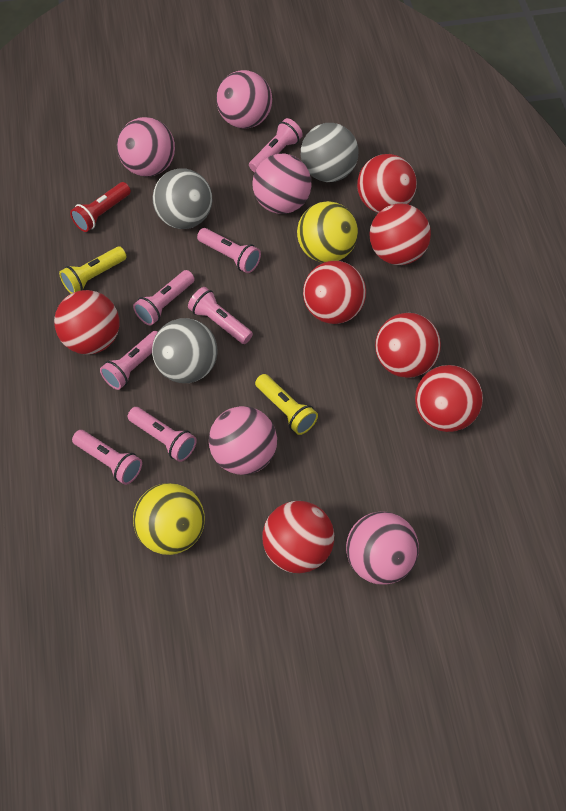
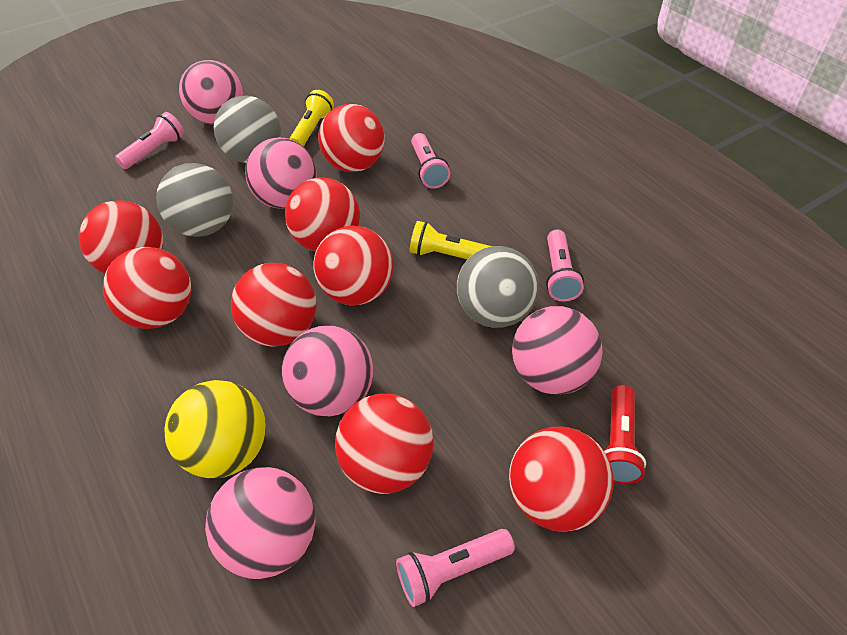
pink flashlight: 7 -> 4
red ball: 7 -> 8
yellow ball: 2 -> 1

